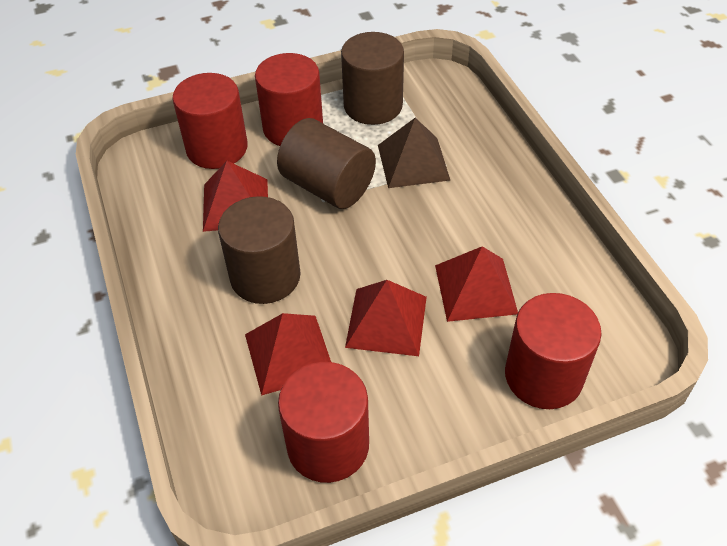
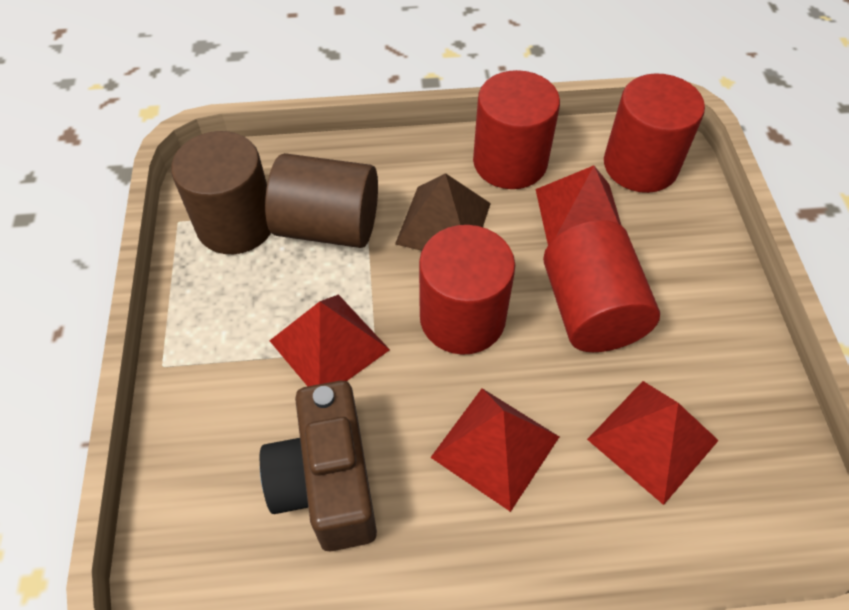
brown camera: 0 -> 1
brown cylinder: 3 -> 2

